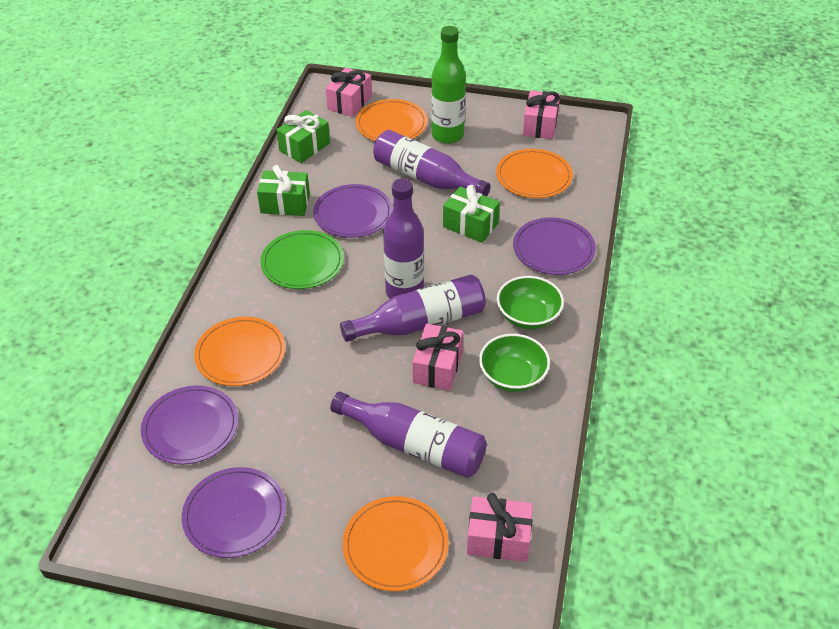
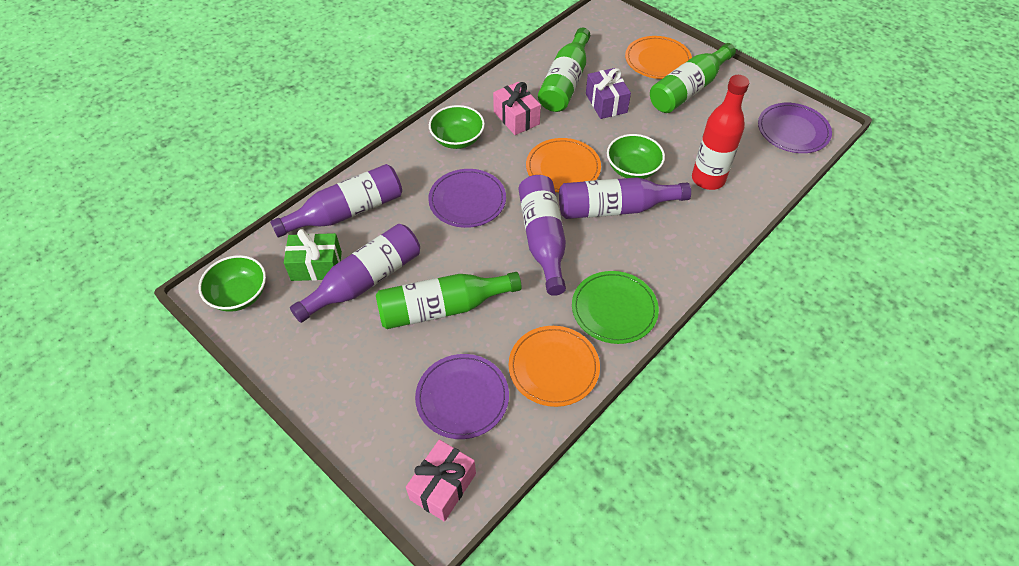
green bottle: 1 -> 3
green bowl: 2 -> 3
green gift: 3 -> 1
orange plate: 4 -> 3
pink gift: 4 -> 2
purple gift: 0 -> 1
purple plate: 4 -> 3
red bottle: 0 -> 1

